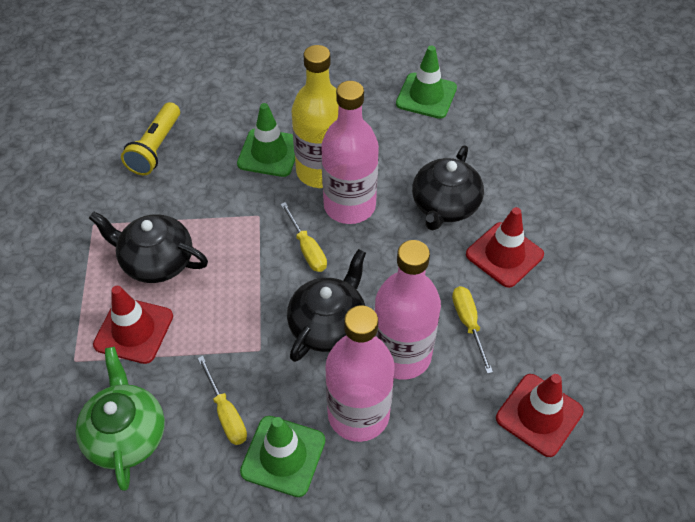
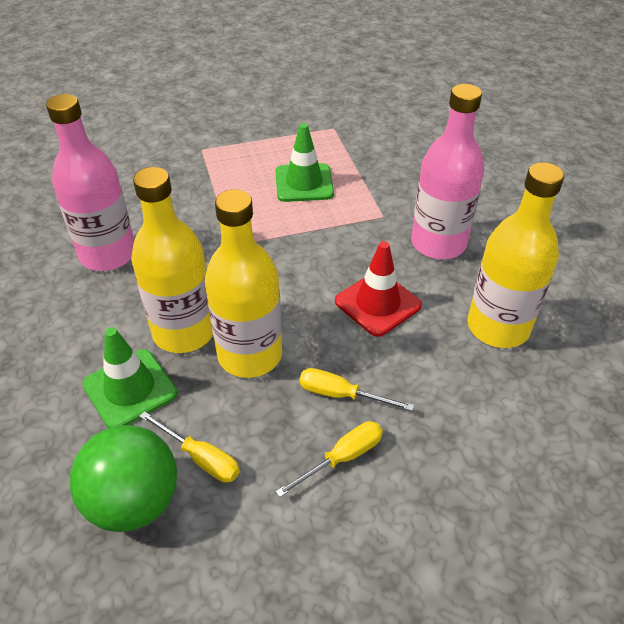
black teapot: 3 -> 0
green ball: 0 -> 1
green teapot: 1 -> 0
green traffic cone: 3 -> 2
pink bottle: 3 -> 2
red traffic cone: 3 -> 1
yellow bottle: 1 -> 3
yellow flashlight: 1 -> 0

